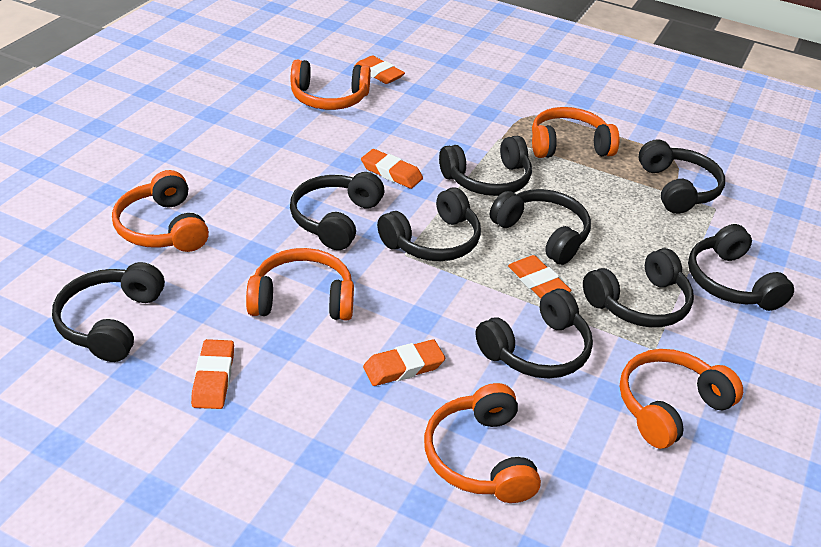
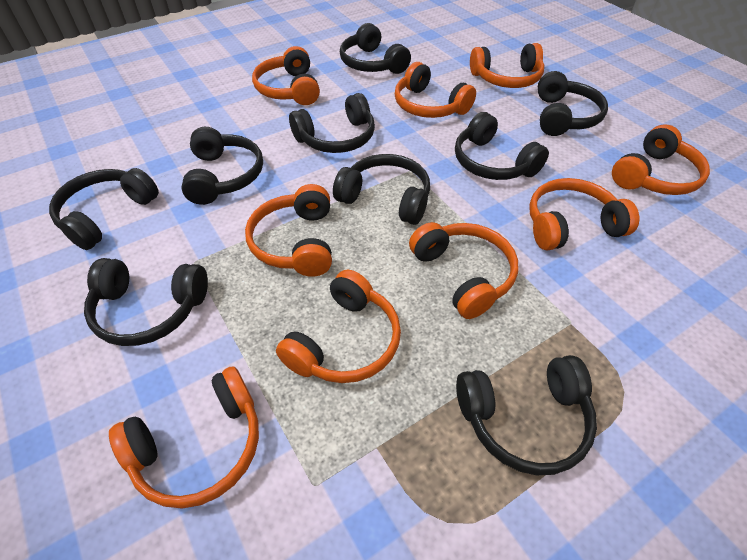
orange eraser: 5 -> 0
orange headphones: 6 -> 9

